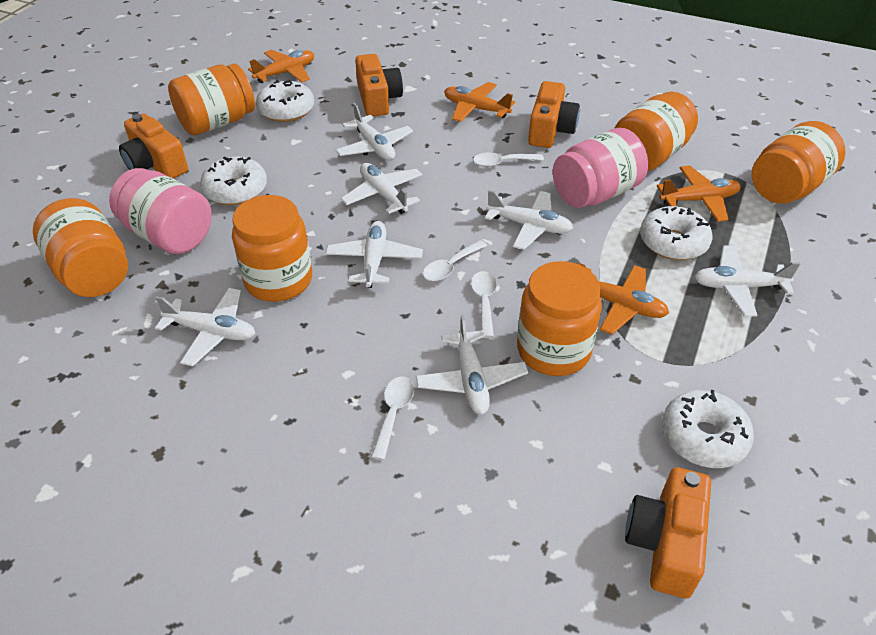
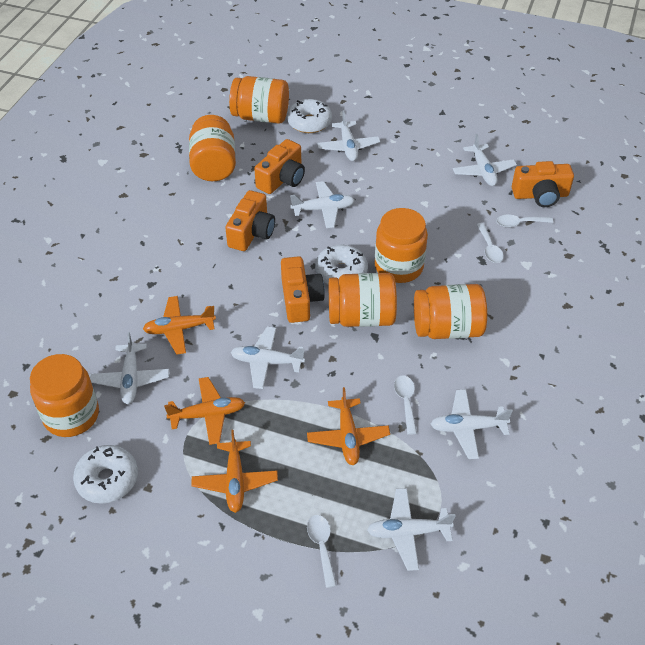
pink jar: 2 -> 0
white donut: 4 -> 3

